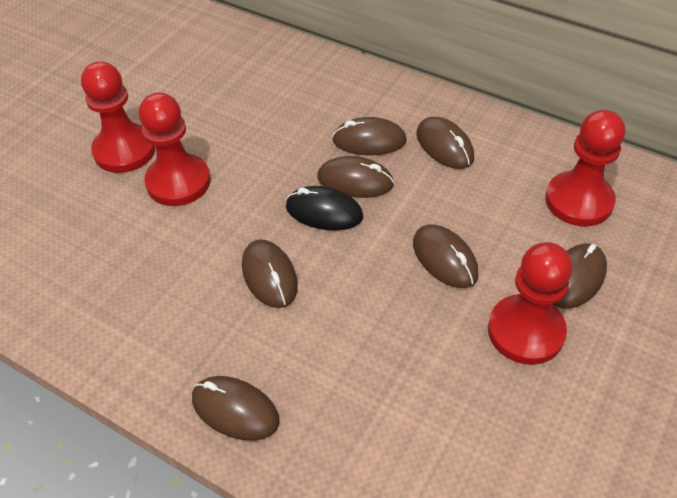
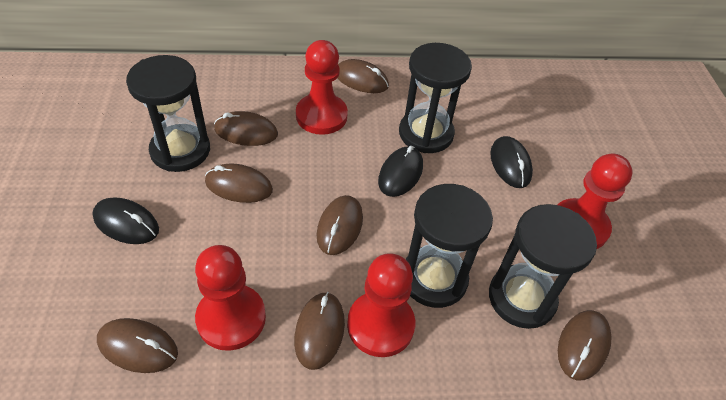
black hourglass: 0 -> 4
black mouse: 1 -> 3

